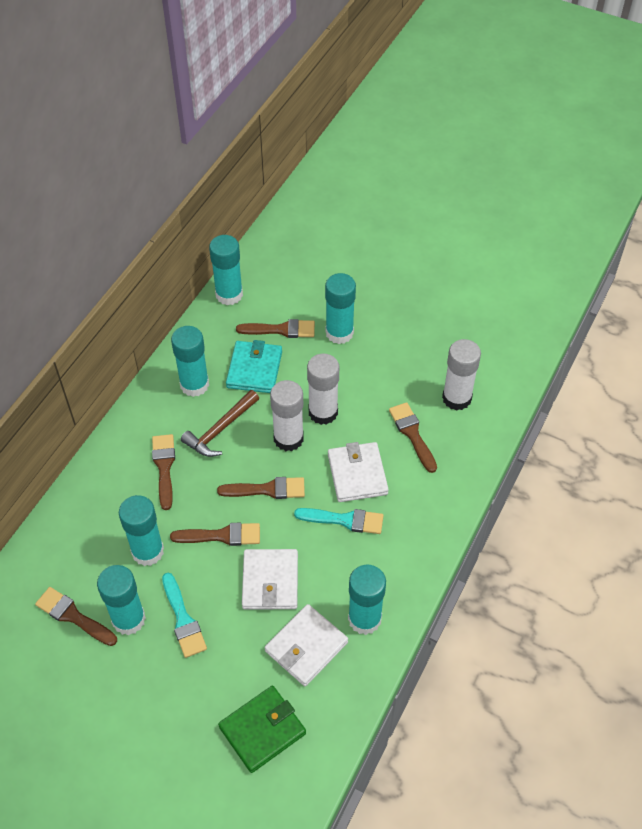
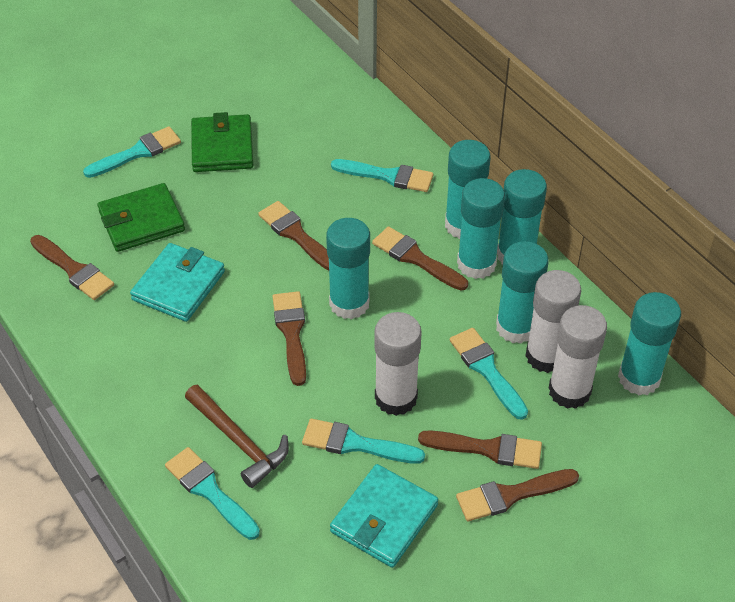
green wallet: 1 -> 2
turquoise brush: 2 -> 5
turquoise wallet: 1 -> 2
white wallet: 3 -> 0

